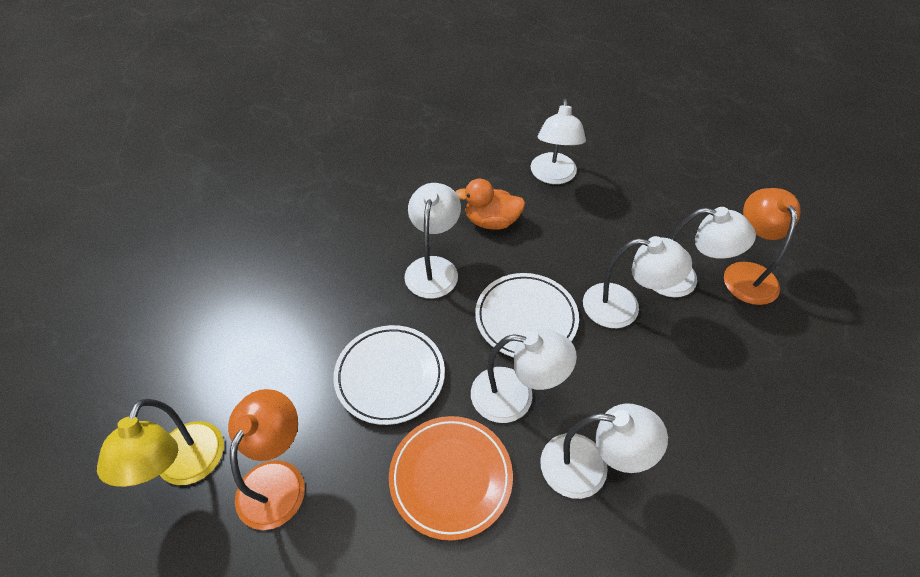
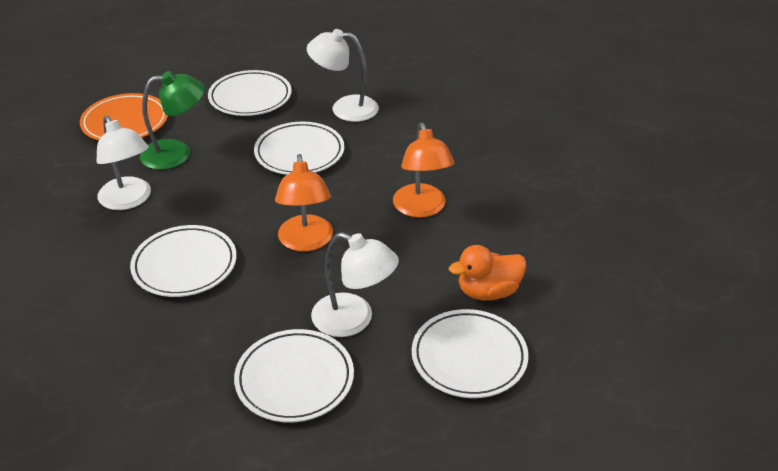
green lamp: 0 -> 1
white lamp: 6 -> 3
white plate: 2 -> 5
yellow lamp: 1 -> 0

